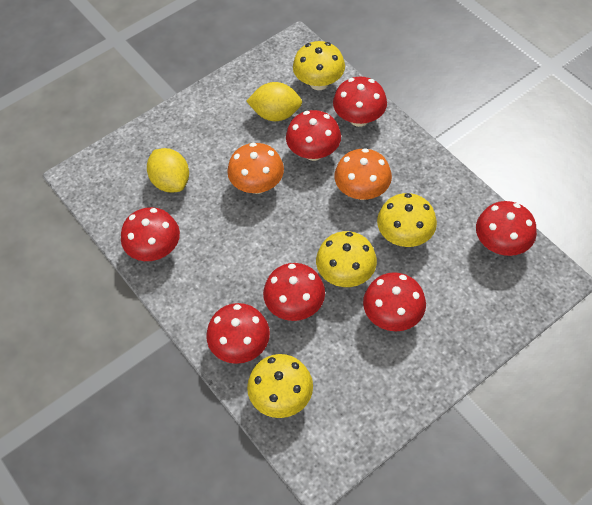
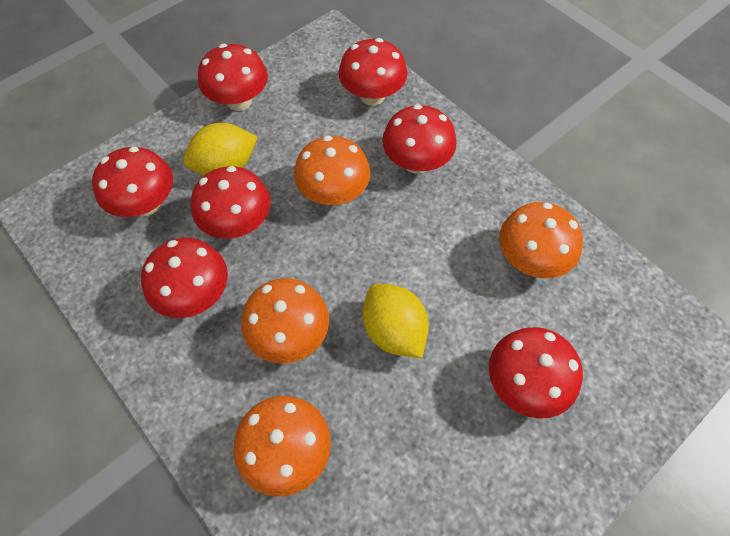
orange mushroom: 2 -> 4
yellow mushroom: 4 -> 0

